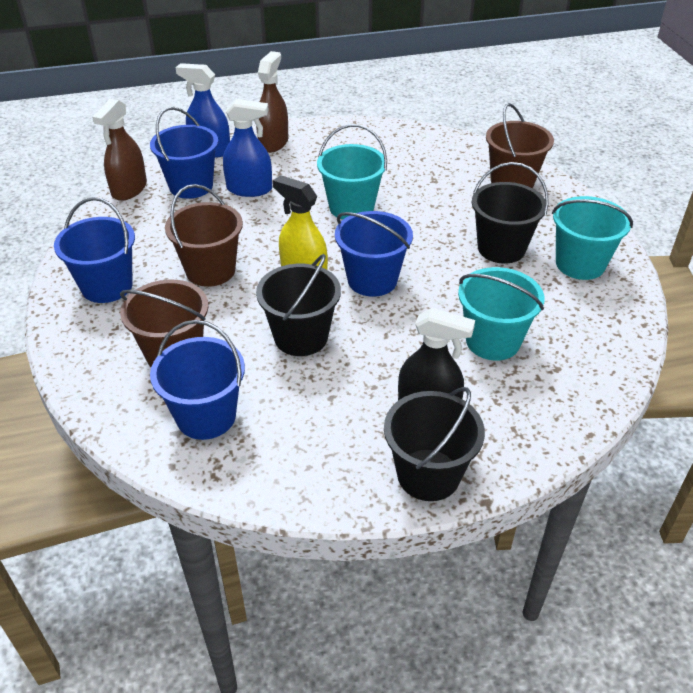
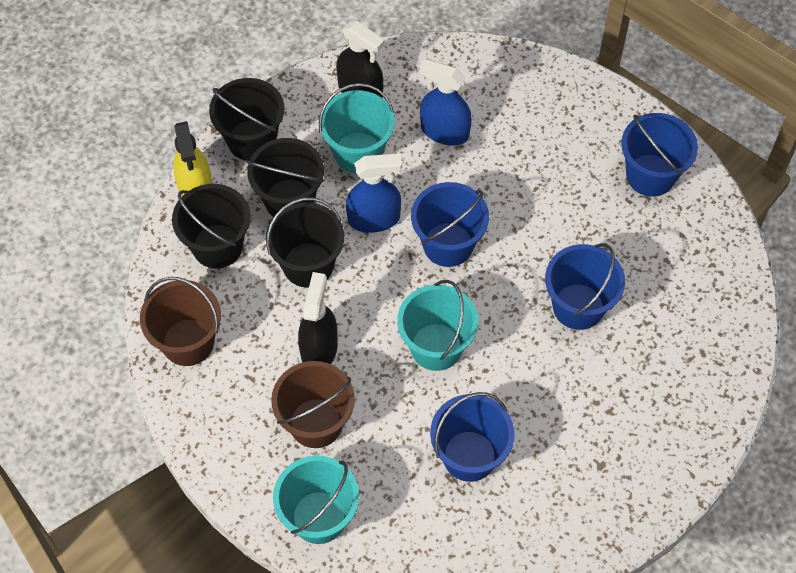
black bucket: 3 -> 4
black spray bottle: 1 -> 2
brown bucket: 3 -> 2
brown spray bottle: 2 -> 0

